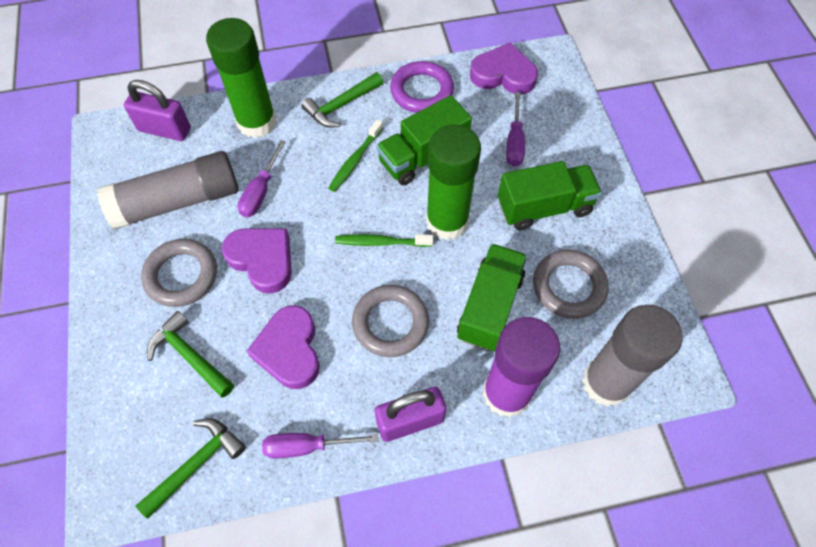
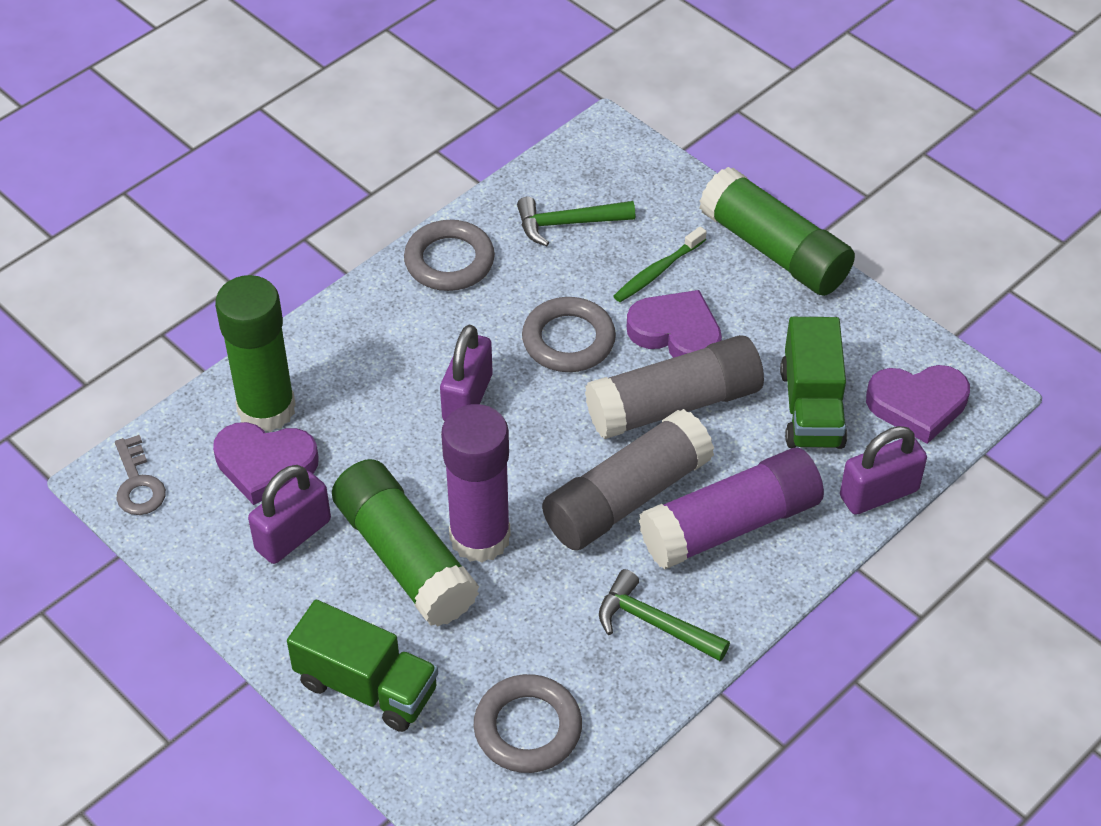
green glue stick: 2 -> 3
green hammer: 3 -> 2
green toothbrush: 2 -> 1
green truck: 3 -> 2
grey key: 0 -> 1
purple glue stick: 1 -> 2
purple padlock: 2 -> 3
purple ring: 1 -> 0
purple screwdriver: 3 -> 0

